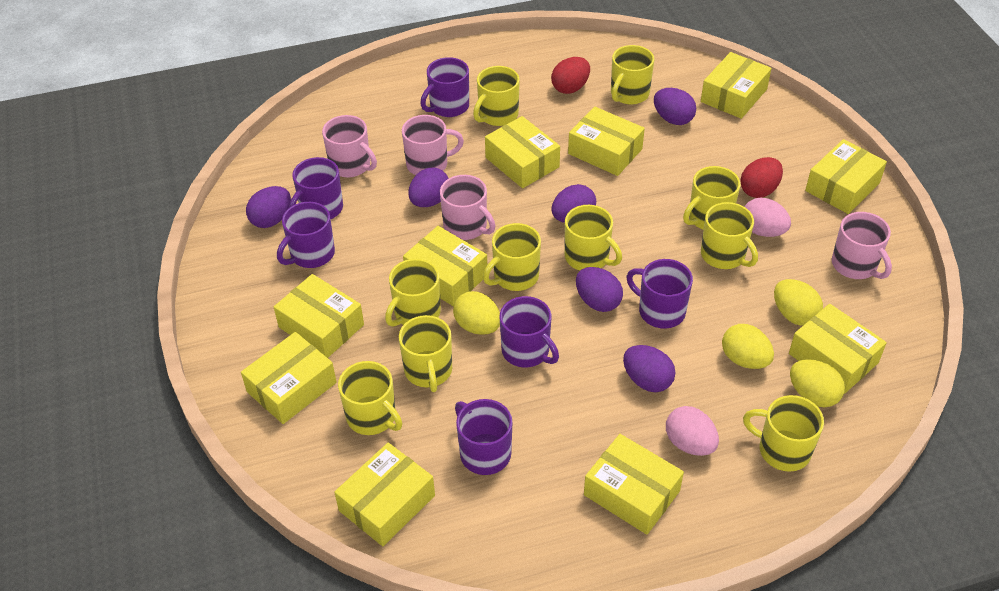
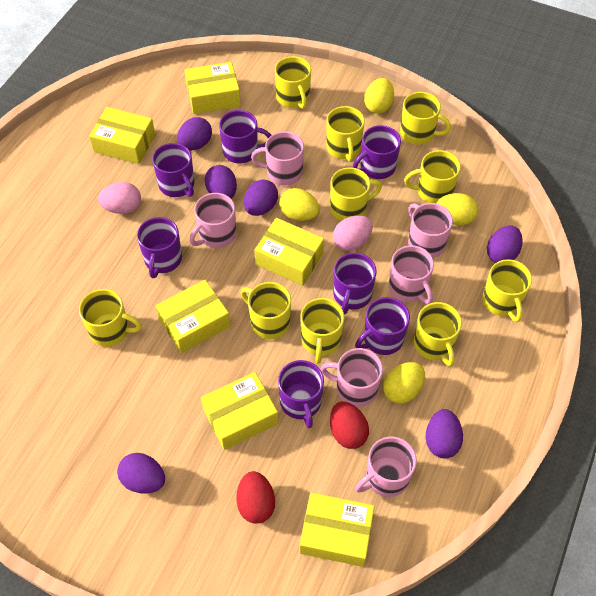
pink mug: 4 -> 6
purple mug: 6 -> 7
yellow box: 10 -> 6

